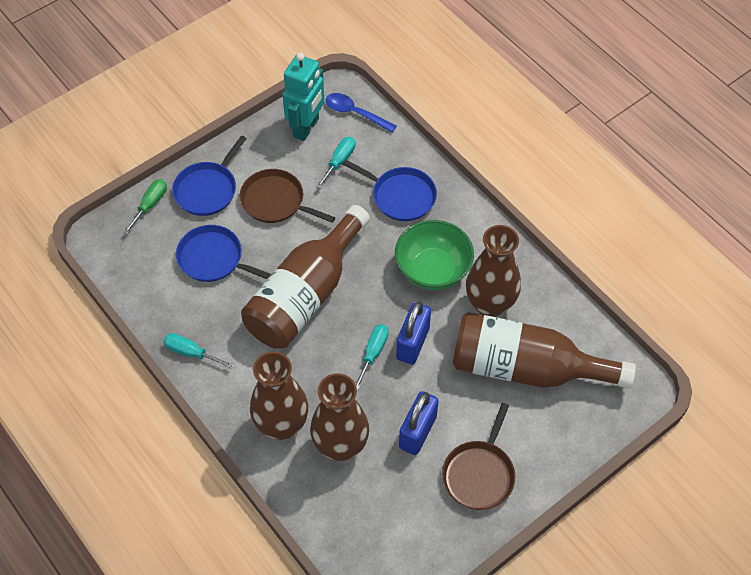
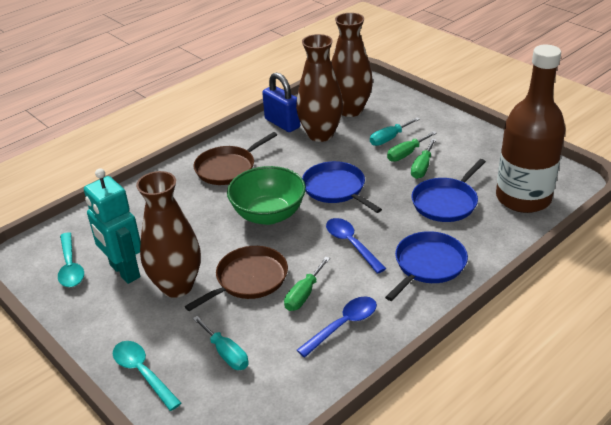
blue padlock: 2 -> 1
blue spoon: 1 -> 2
brown bottle: 2 -> 1
green screwdriver: 1 -> 3
turquoise screwdriver: 3 -> 2
turquoise spoon: 0 -> 2

